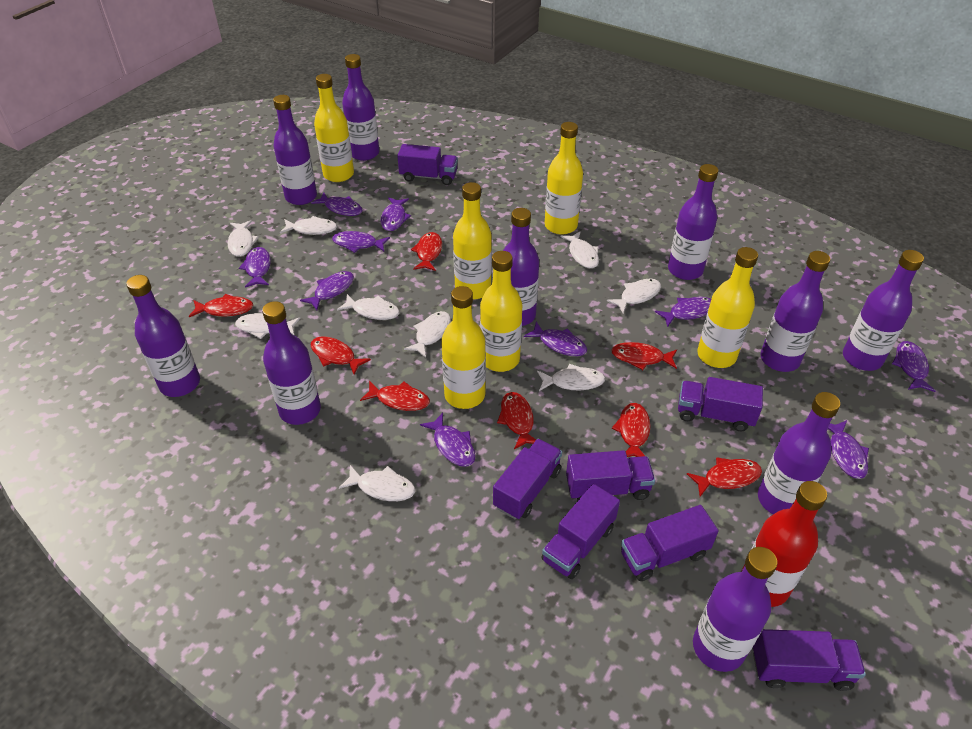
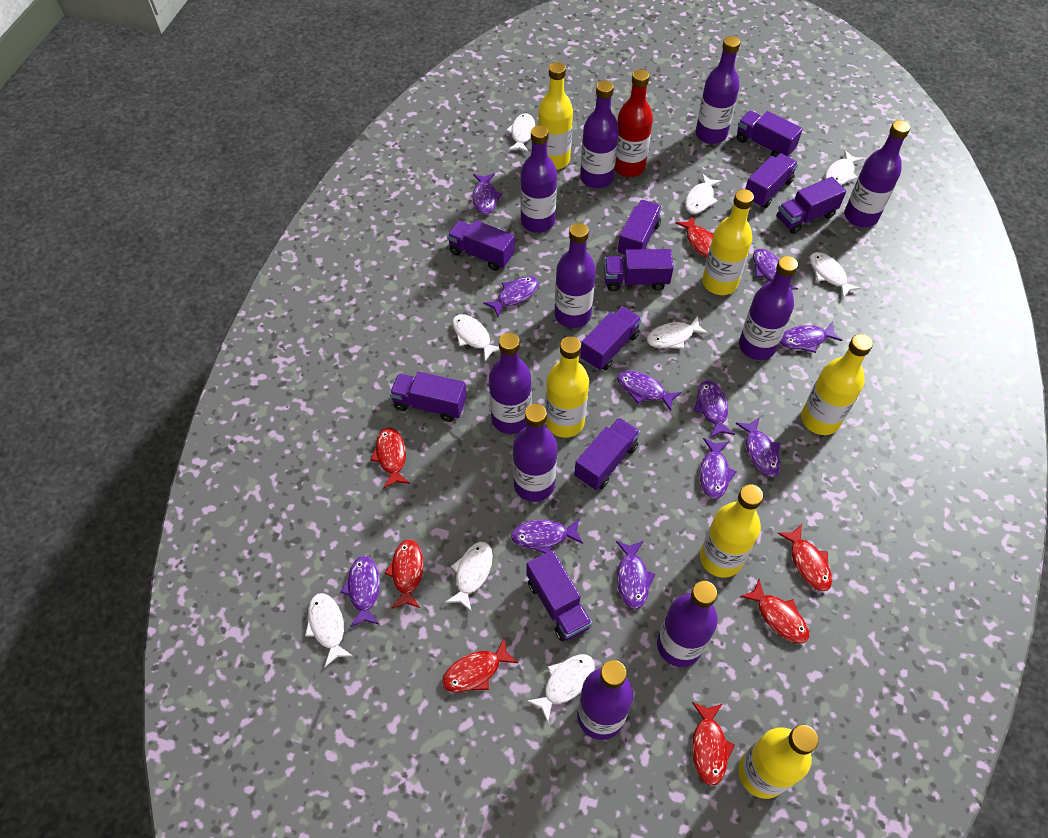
purple fish: 10 -> 11
purple truck: 7 -> 10
red fish: 8 -> 7

